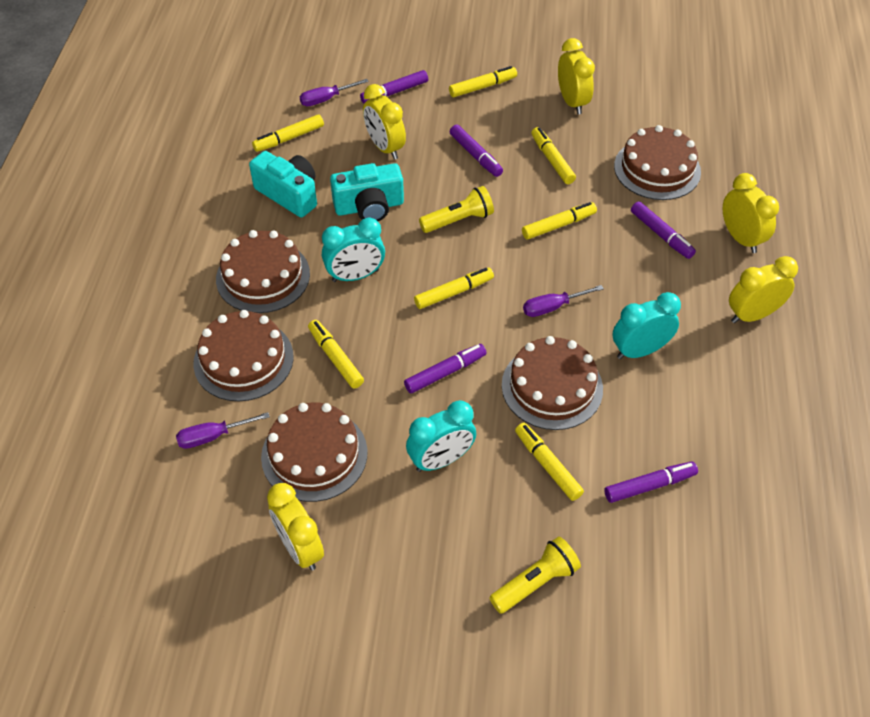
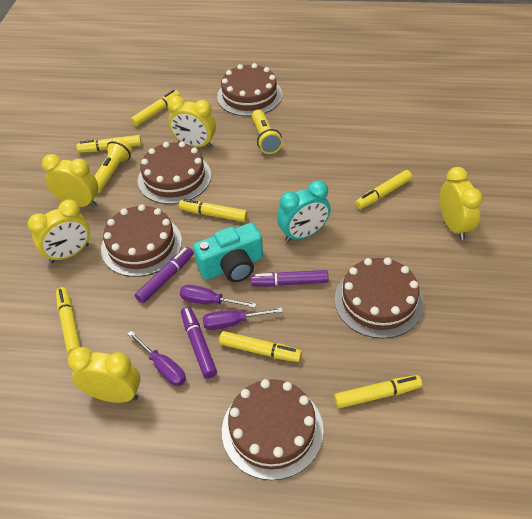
purple marker: 5 -> 3
turquoise camera: 2 -> 1
turquoise clock: 3 -> 1

